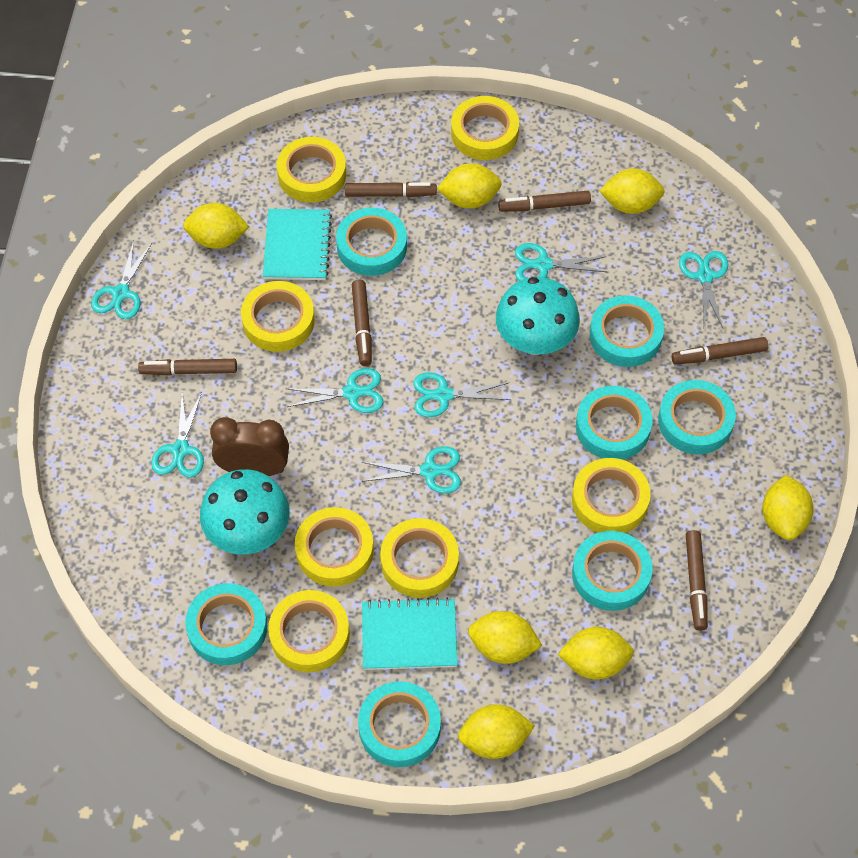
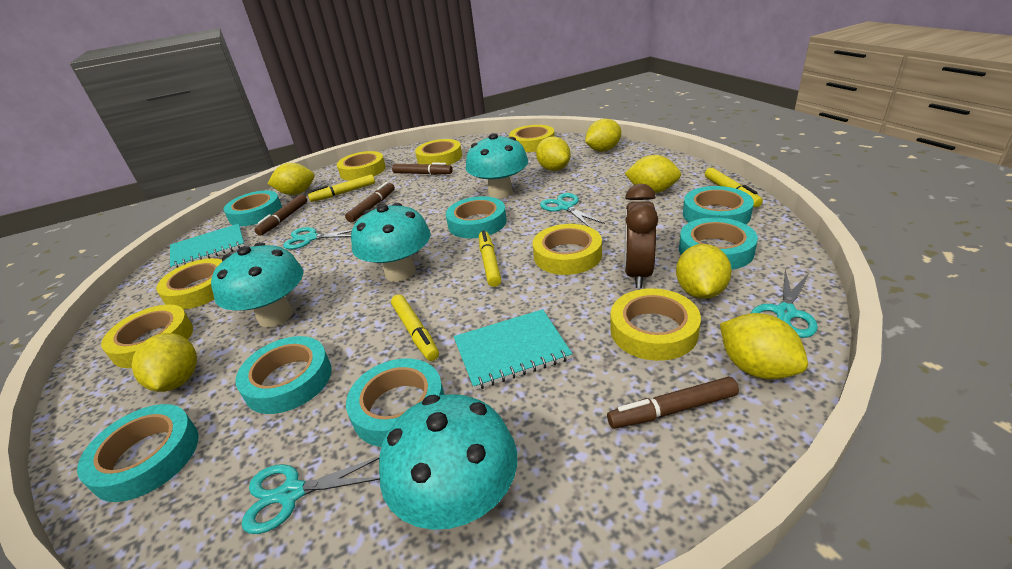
brown marker: 6 -> 4
turquoise mushroom: 2 -> 4
turquoise scissors: 7 -> 4
yellow marker: 0 -> 4

